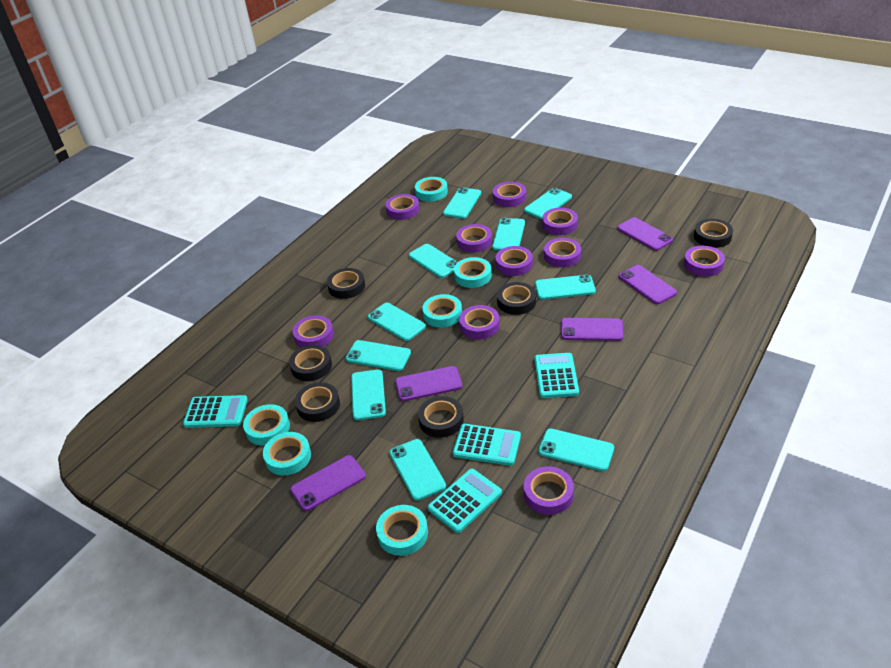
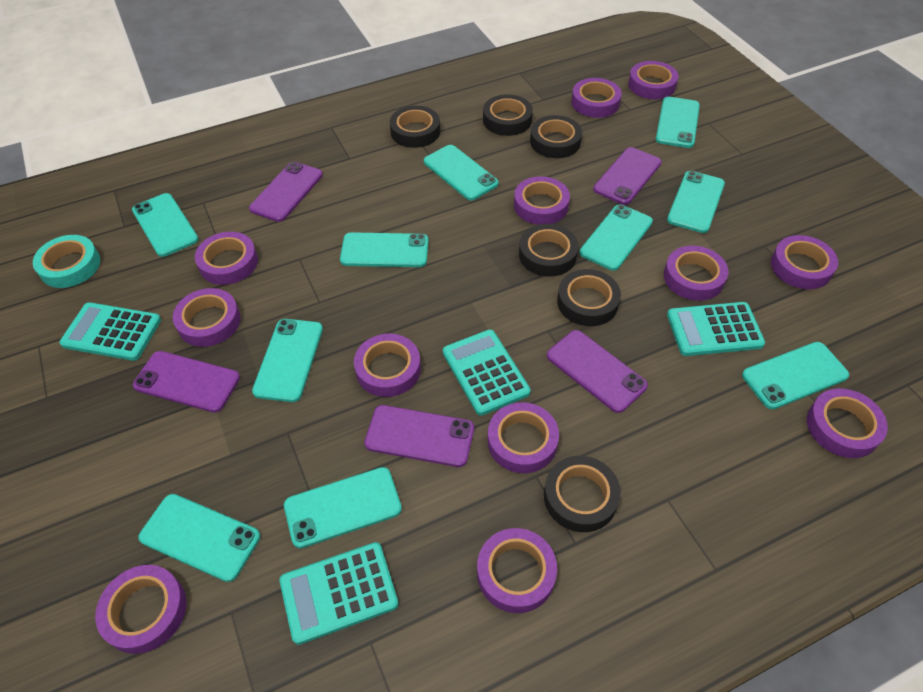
purple tape: 10 -> 12
turquoise tape: 6 -> 1

